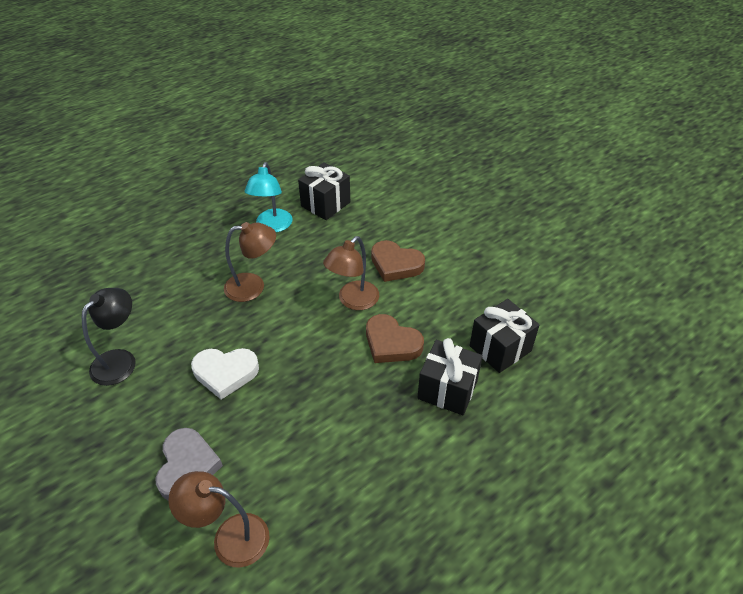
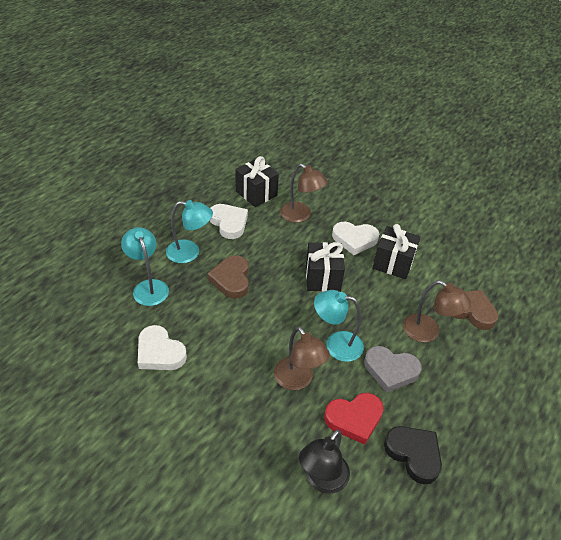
black heart: 0 -> 1
red heart: 0 -> 1
turquoise lamp: 1 -> 3
white heart: 1 -> 3

